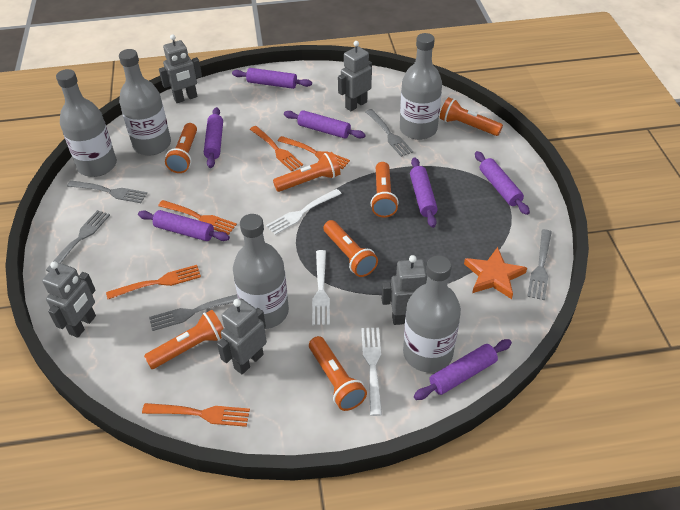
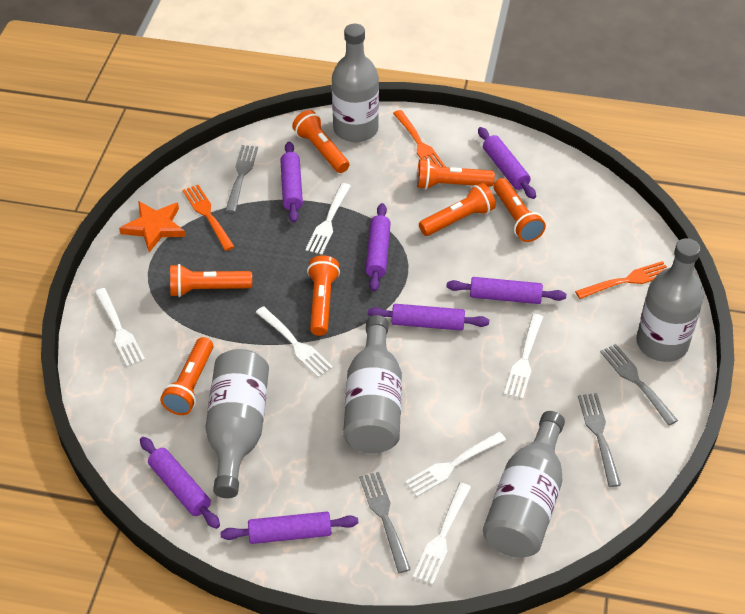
grey fork: 5 -> 4
grey robot: 5 -> 0
orange fork: 5 -> 3
white fork: 3 -> 6

